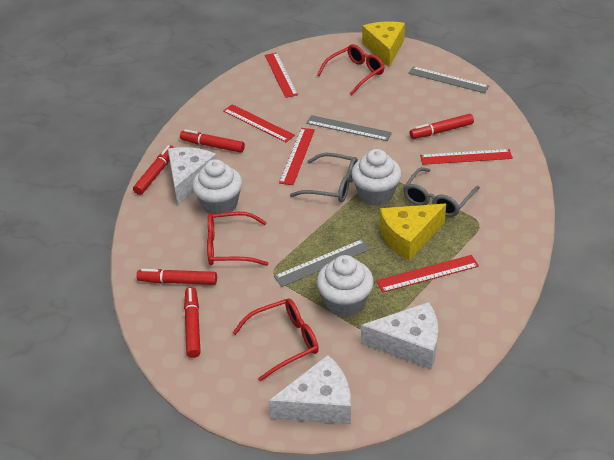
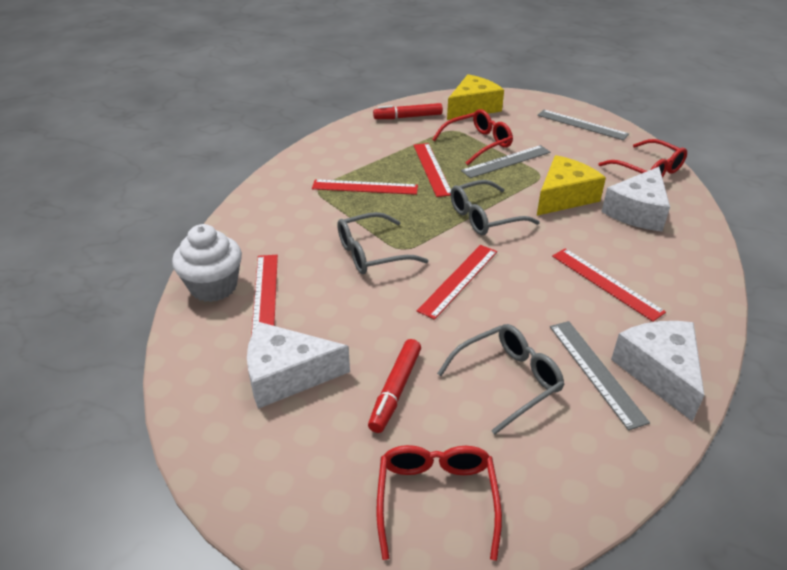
grey glasses: 2 -> 3
red marker: 5 -> 2
white cupcake: 3 -> 1

